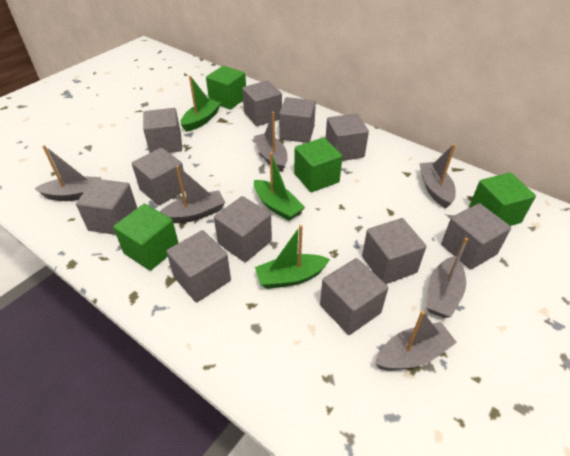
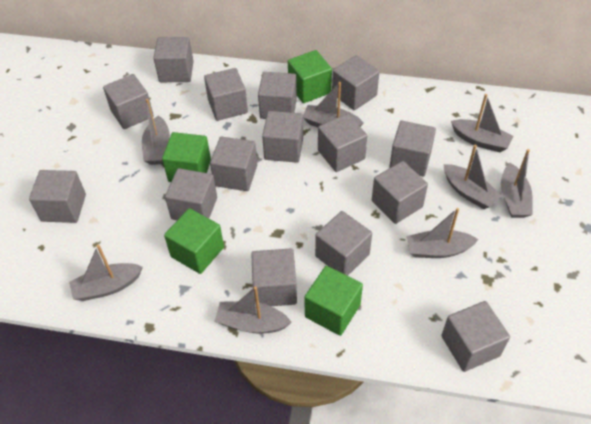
green boat: 3 -> 0
grey boat: 6 -> 8
grey cube: 11 -> 15

